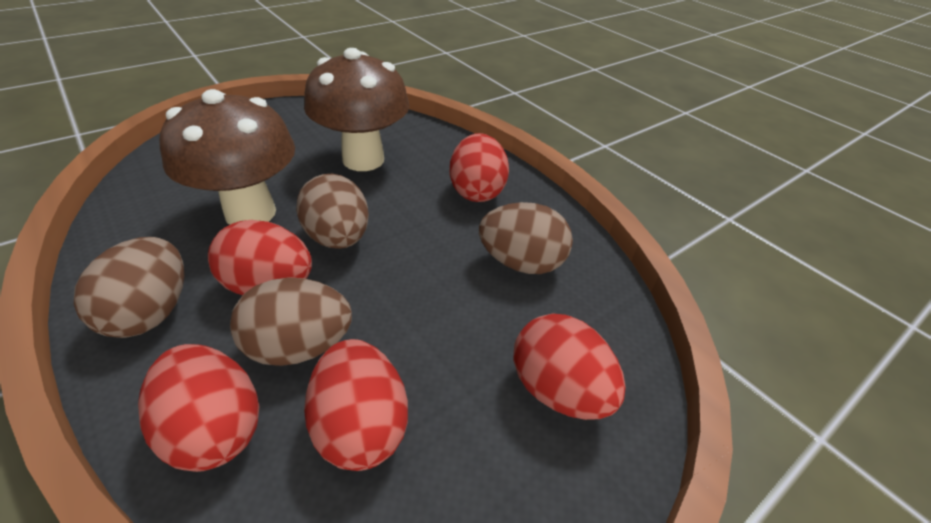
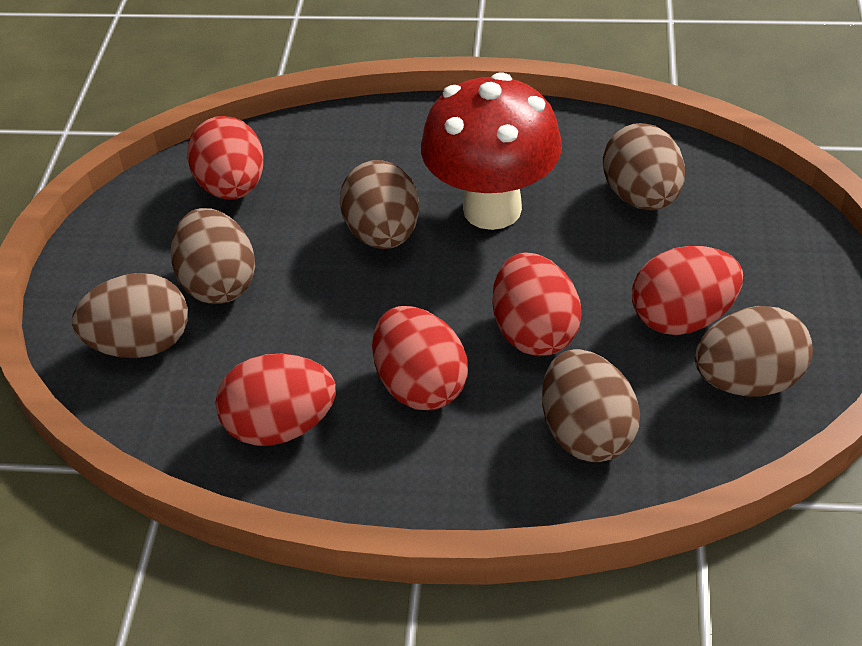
brown egg: 4 -> 6
brown mushroom: 2 -> 0
red mushroom: 0 -> 1

